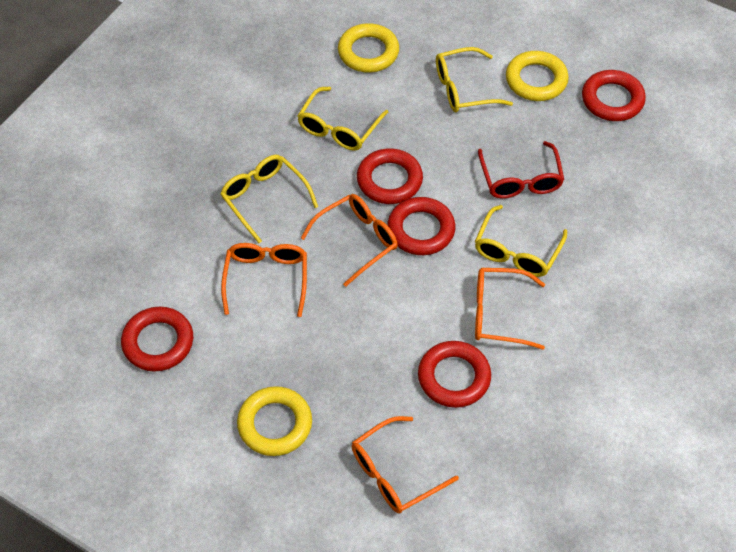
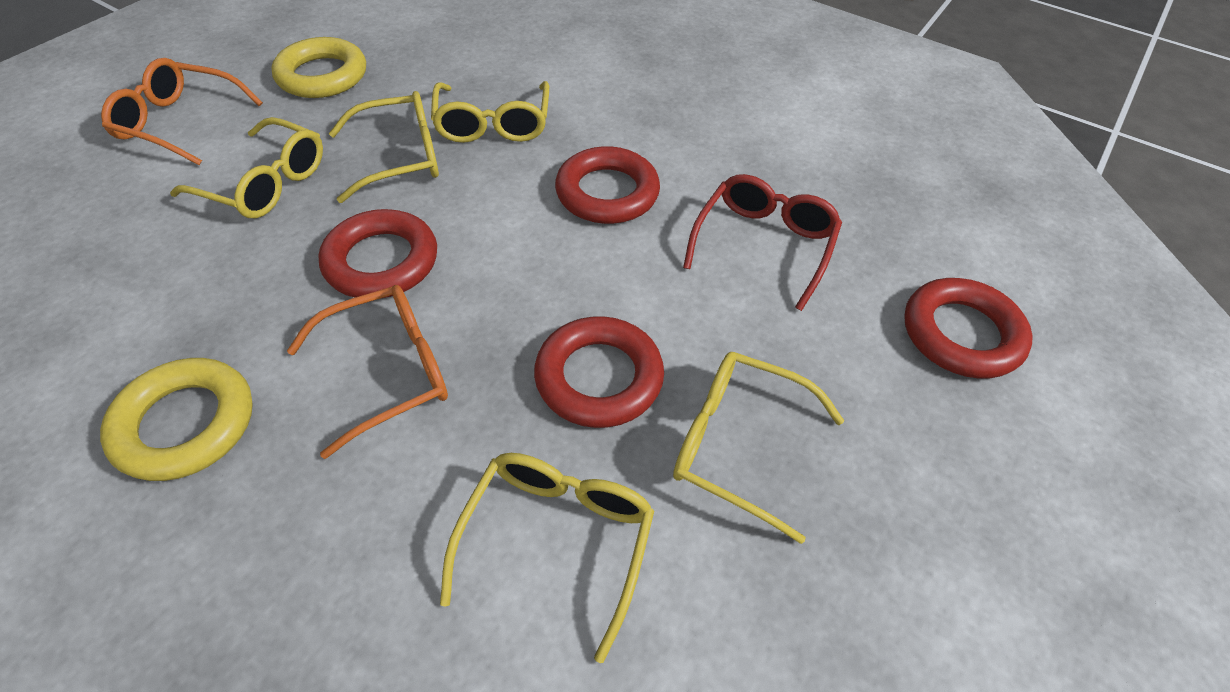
orange glasses: 4 -> 2
red ring: 5 -> 4
yellow glasses: 4 -> 5
yellow ring: 3 -> 2

